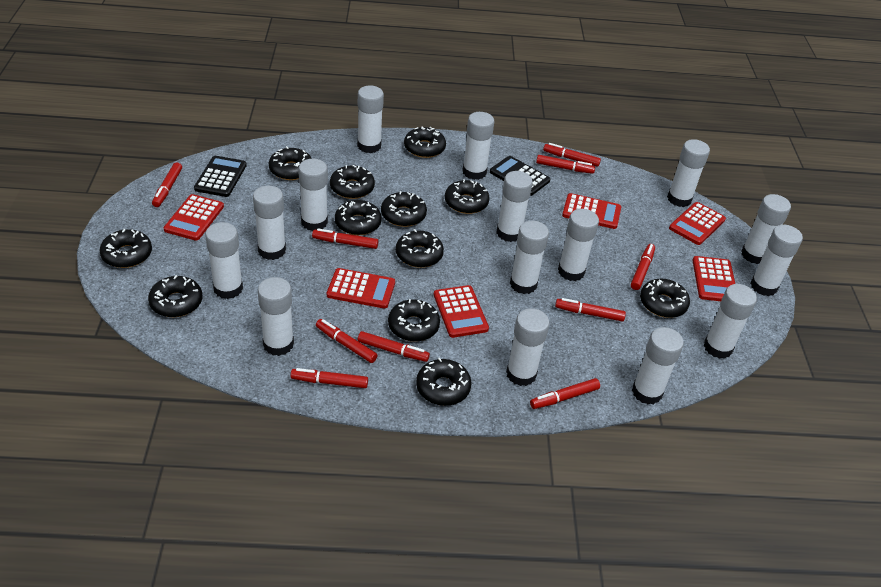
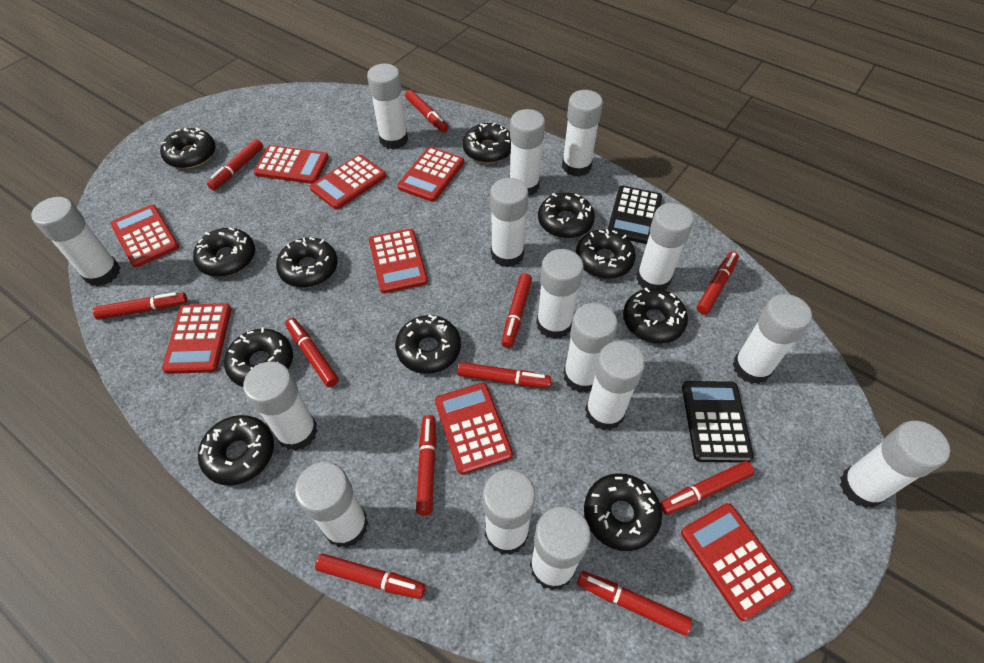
black donut: 12 -> 11
red calculator: 6 -> 8
red marker: 10 -> 11

